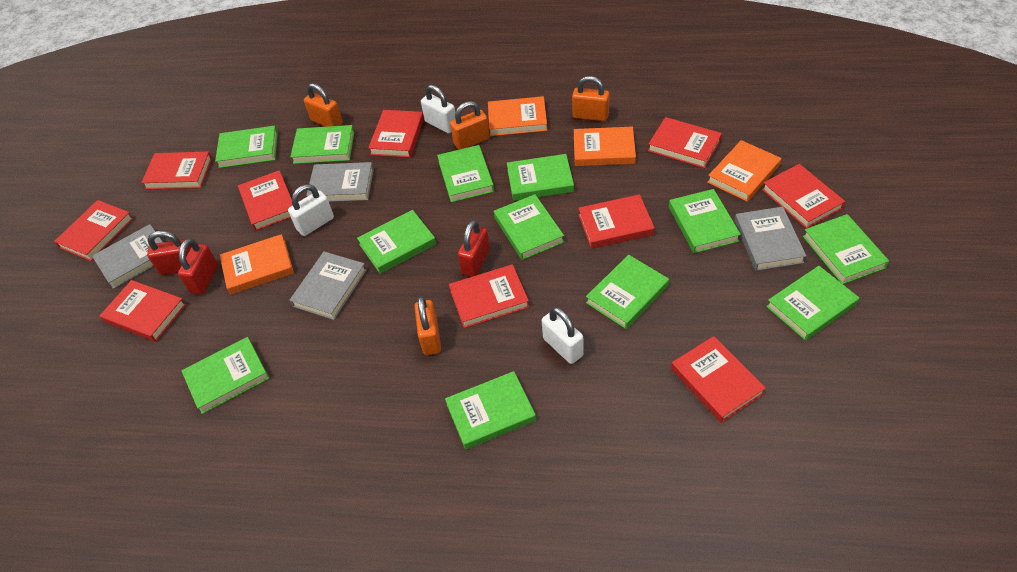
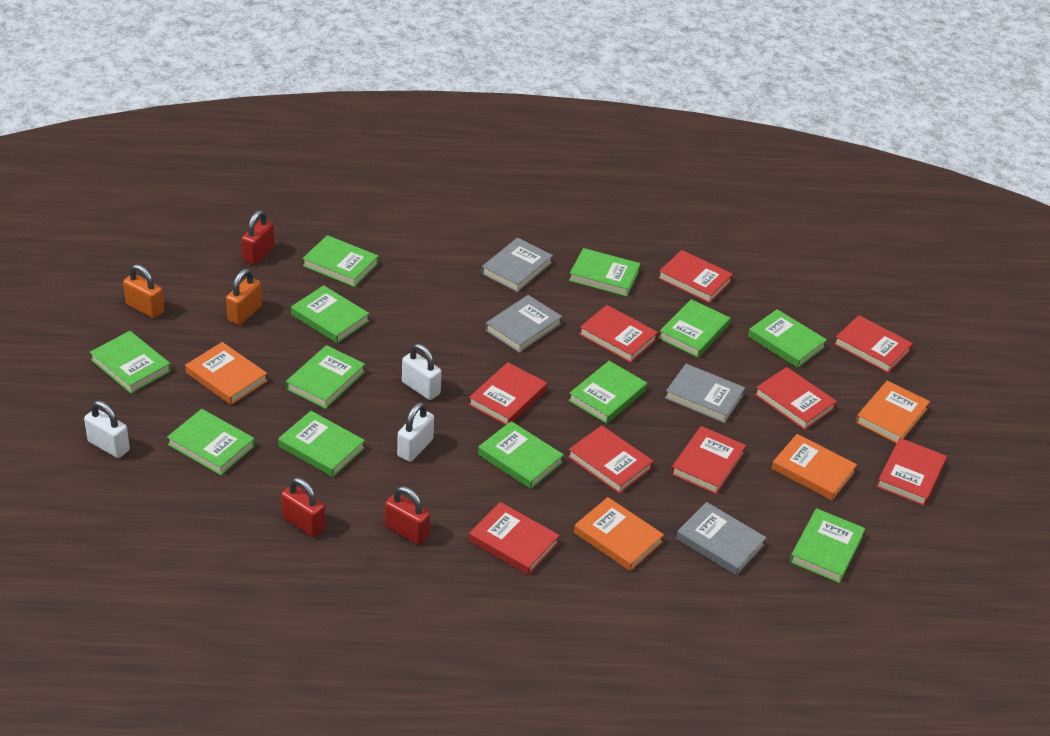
orange padlock: 4 -> 2
red book: 10 -> 9

